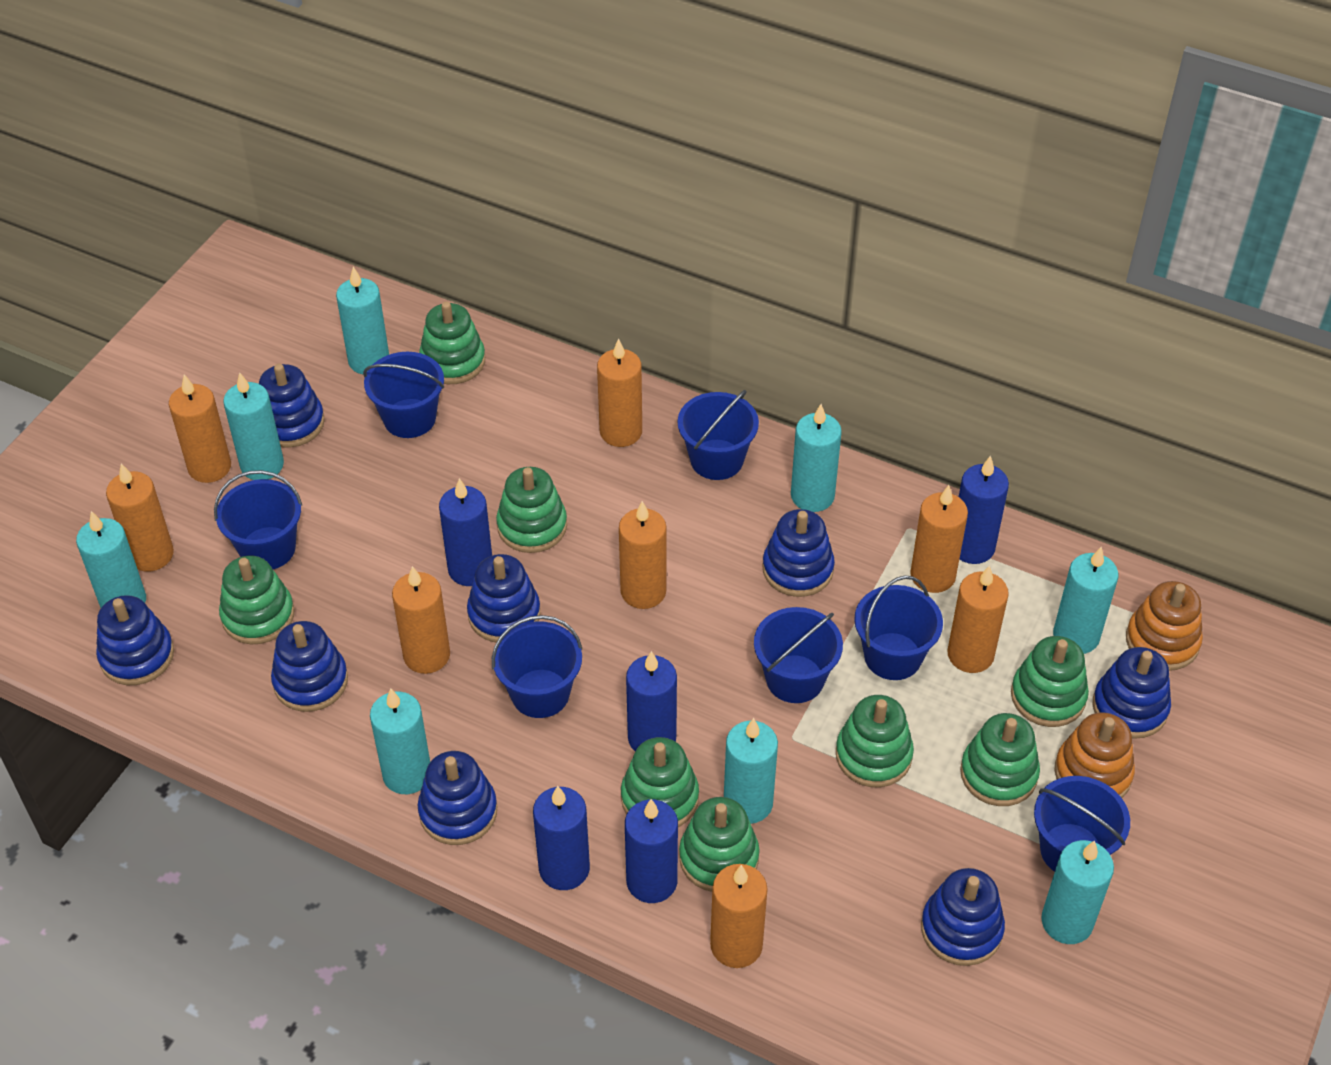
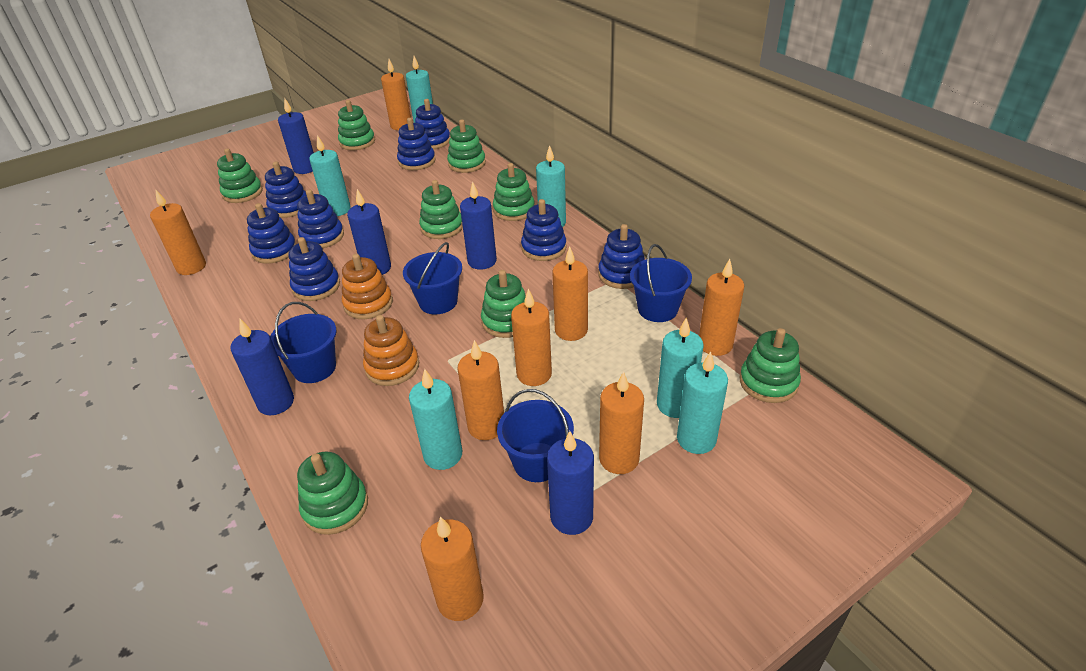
blue bucket: 7 -> 4
turquoise candle: 8 -> 6

